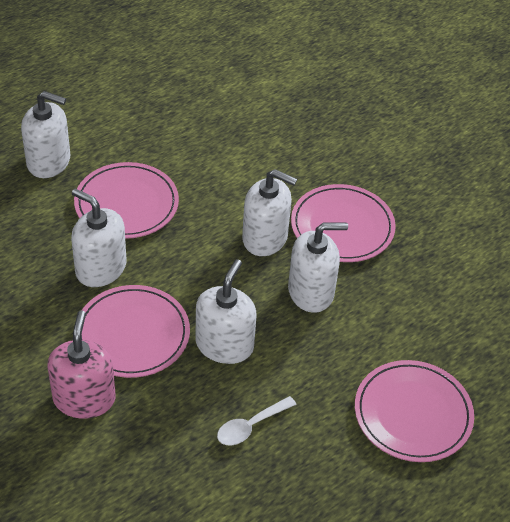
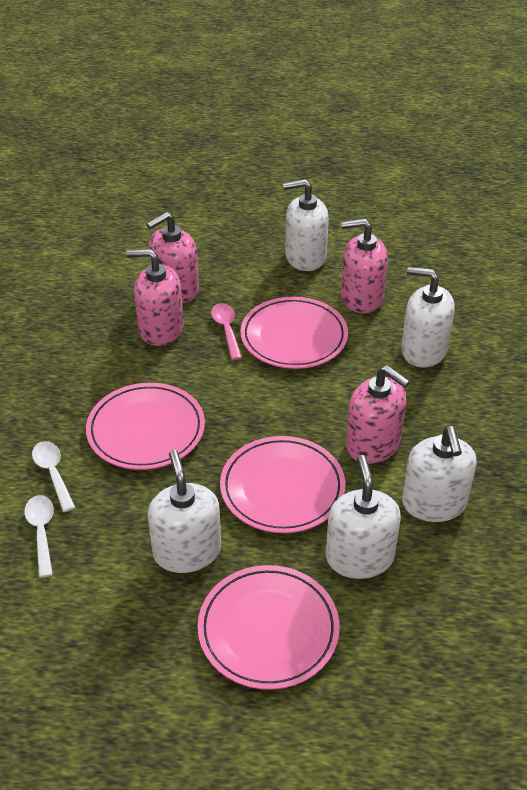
pink soap dispenser: 1 -> 4
pink spoon: 0 -> 1
white spoon: 1 -> 2

